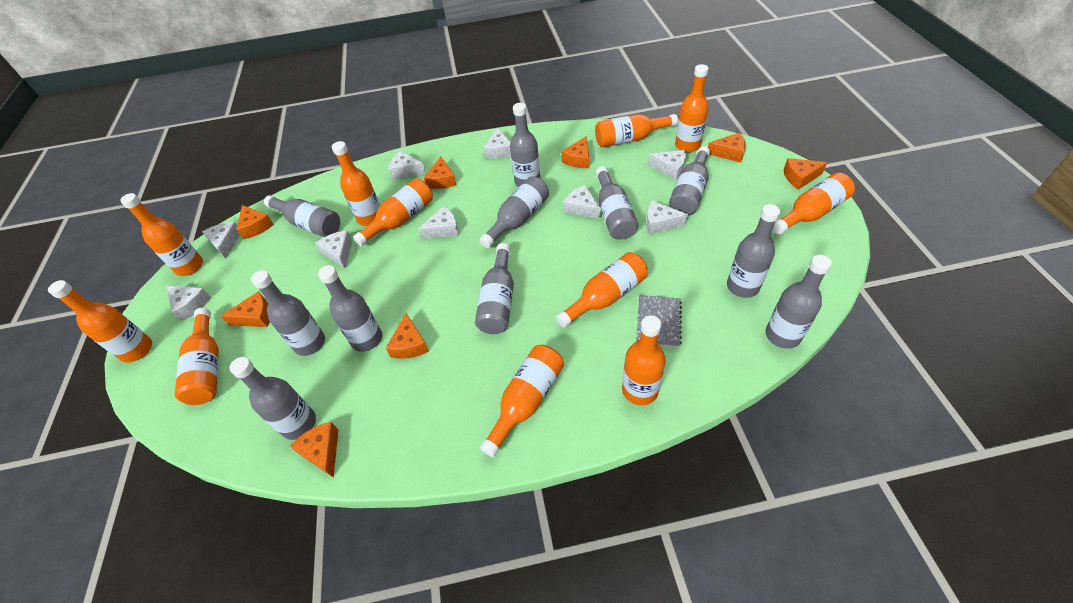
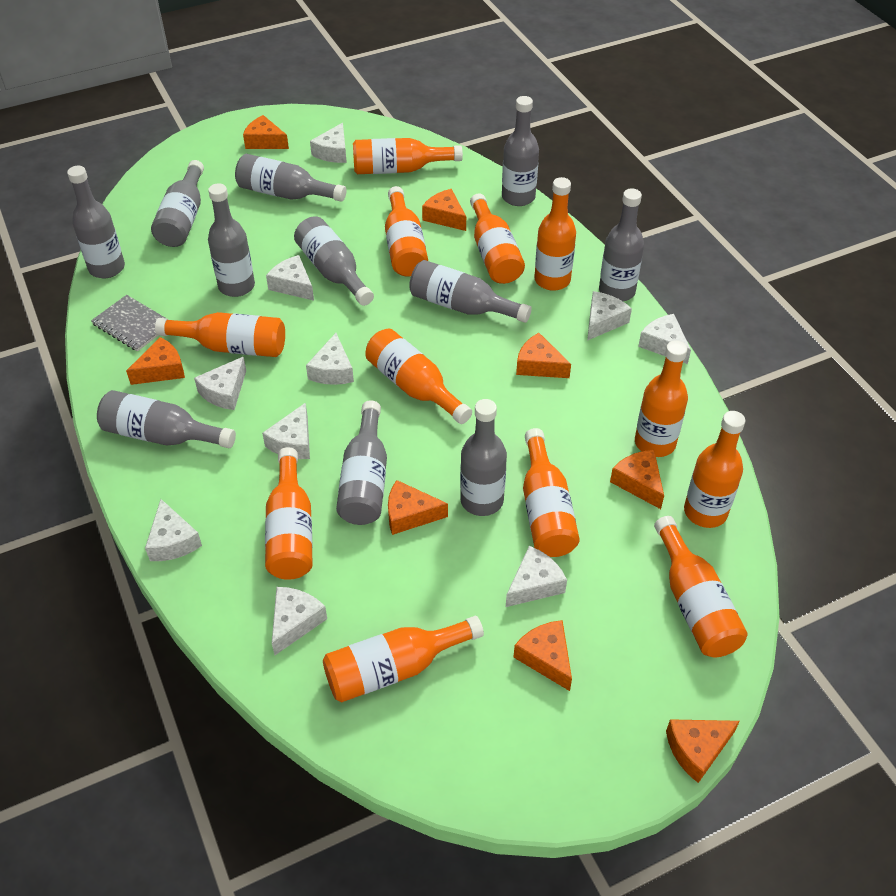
orange bottle: 11 -> 12
white cheese: 9 -> 10

